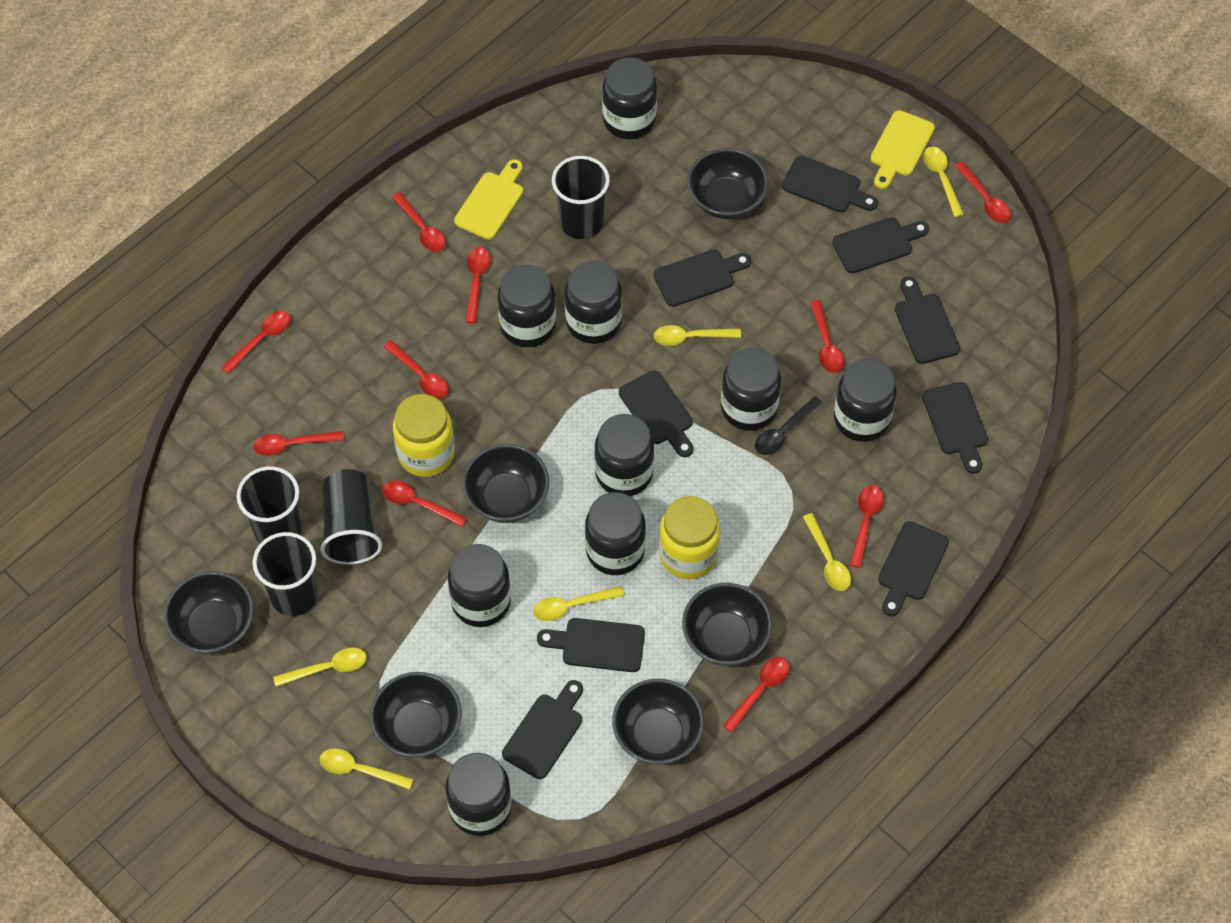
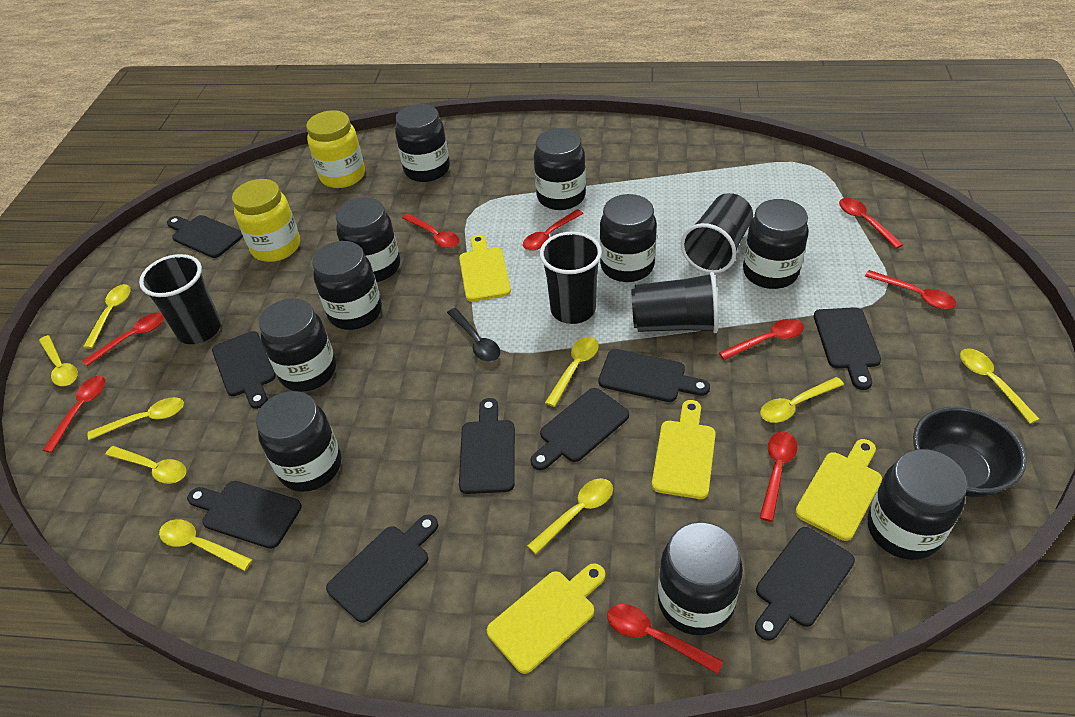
black bowl: 6 -> 1
black jar: 9 -> 10
red spoon: 10 -> 9
yellow cutting board: 2 -> 4
yellow spoon: 6 -> 9

